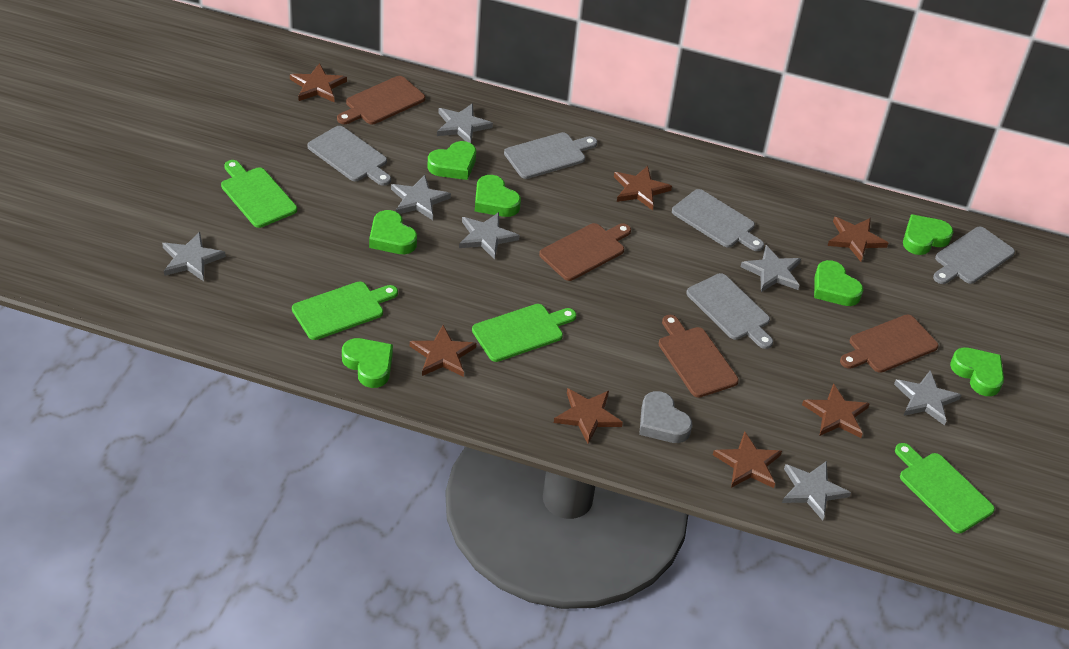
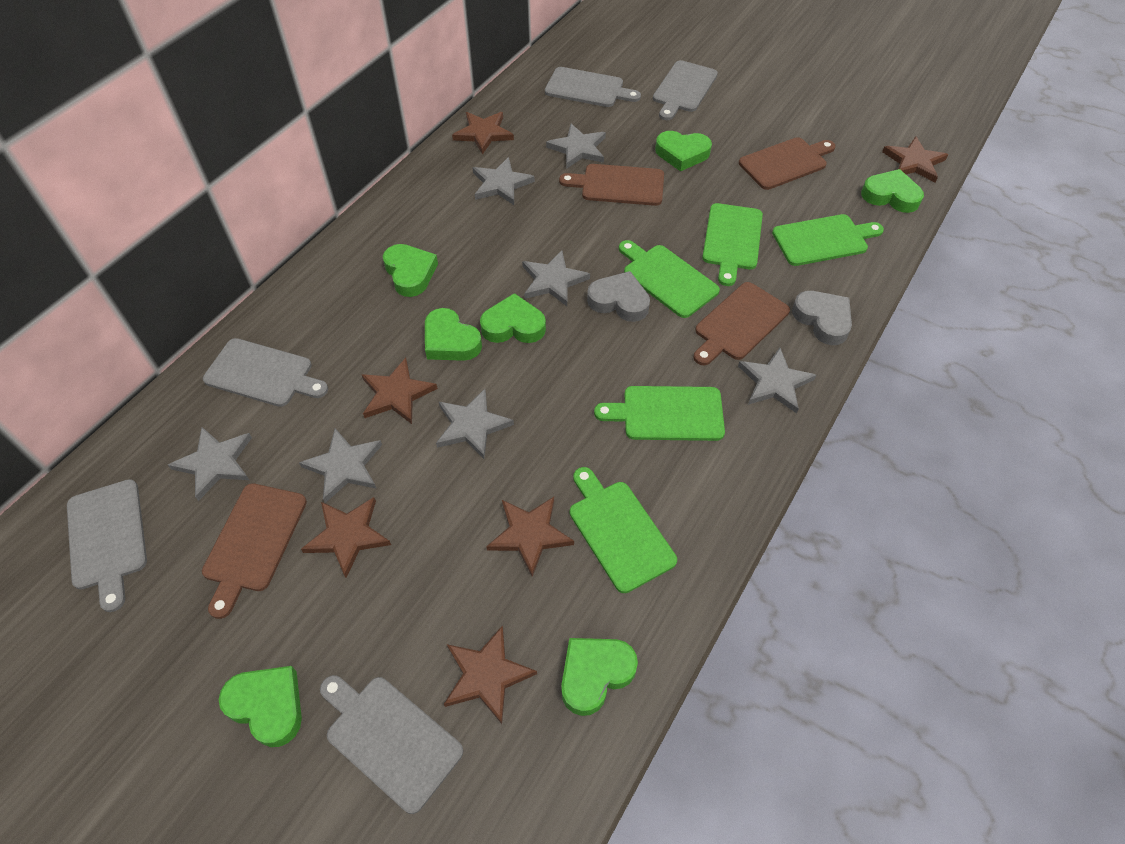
brown star: 7 -> 6
green cutting board: 4 -> 5
grey heart: 1 -> 2

